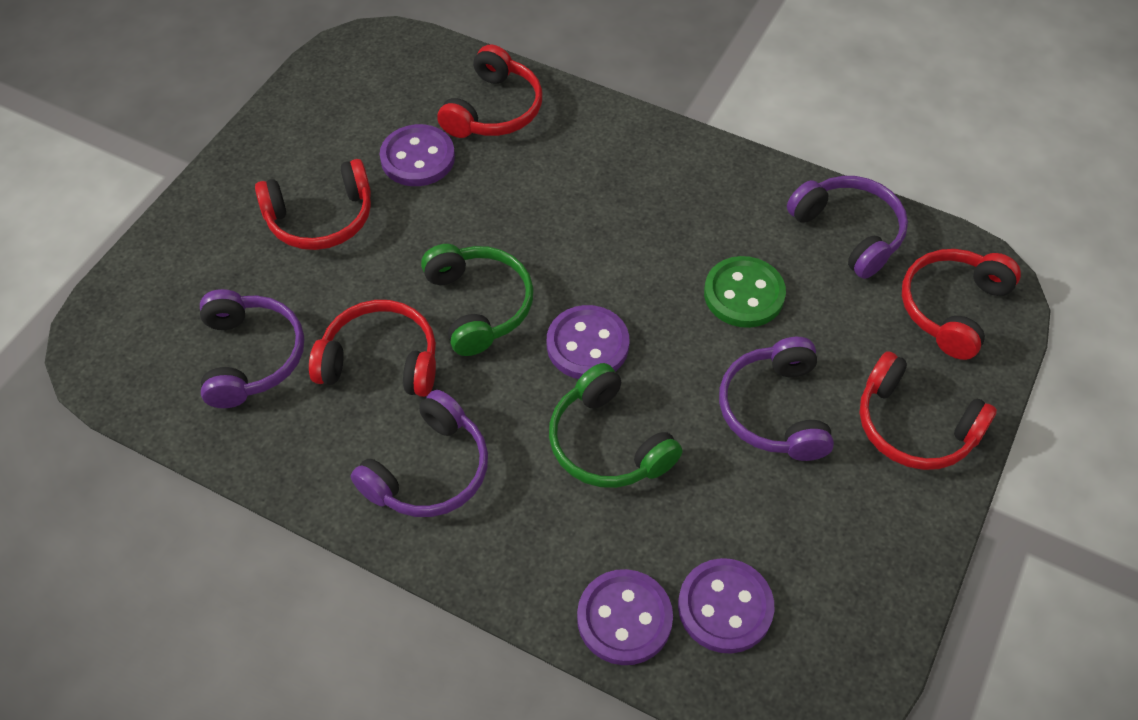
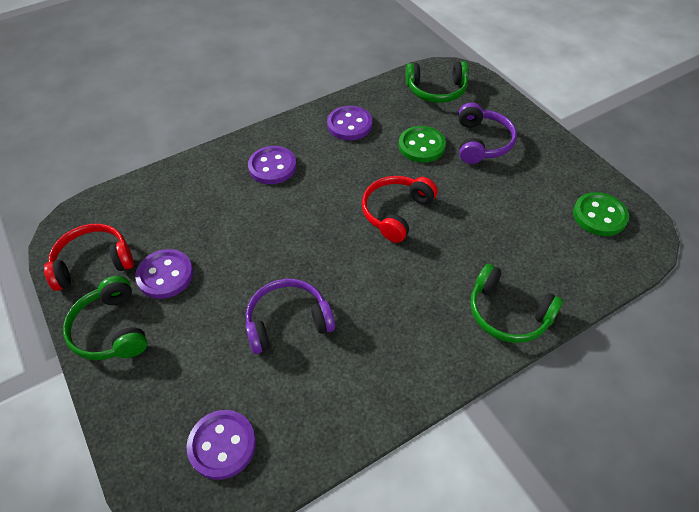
green button: 1 -> 2
green headphones: 2 -> 3
purple headphones: 4 -> 2
red headphones: 5 -> 2

